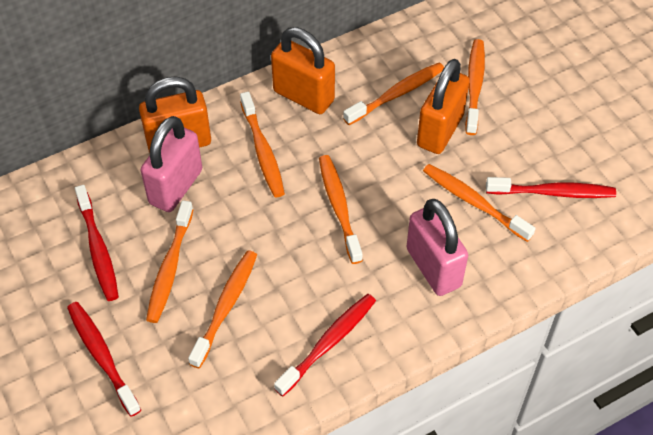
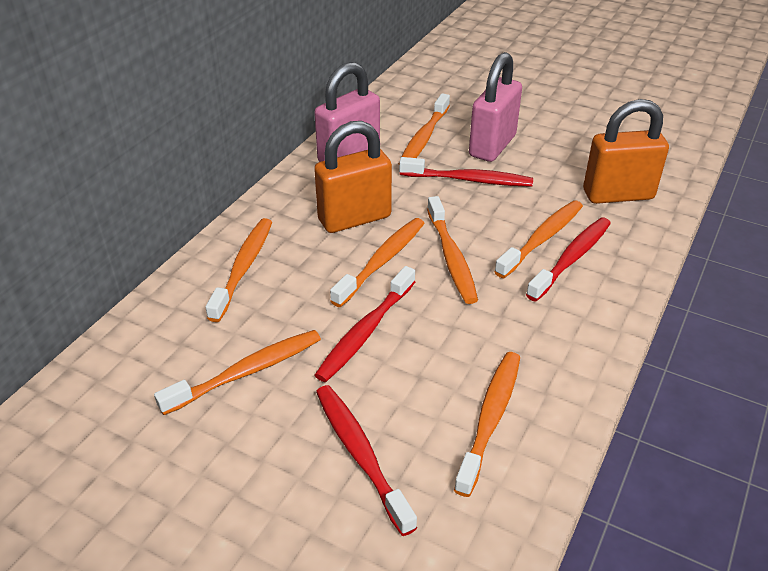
orange padlock: 3 -> 2

